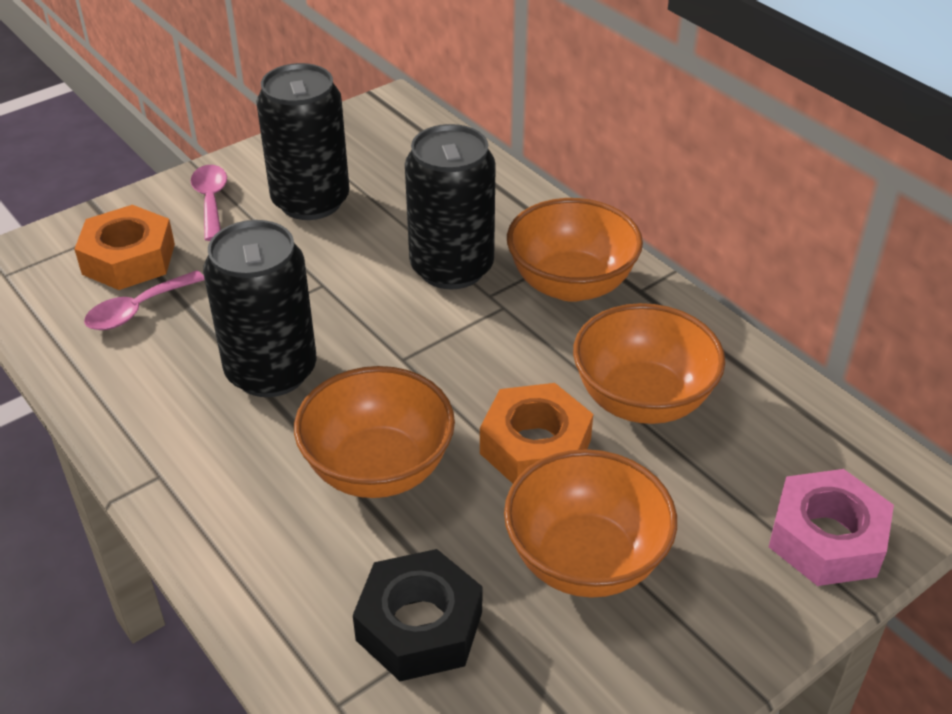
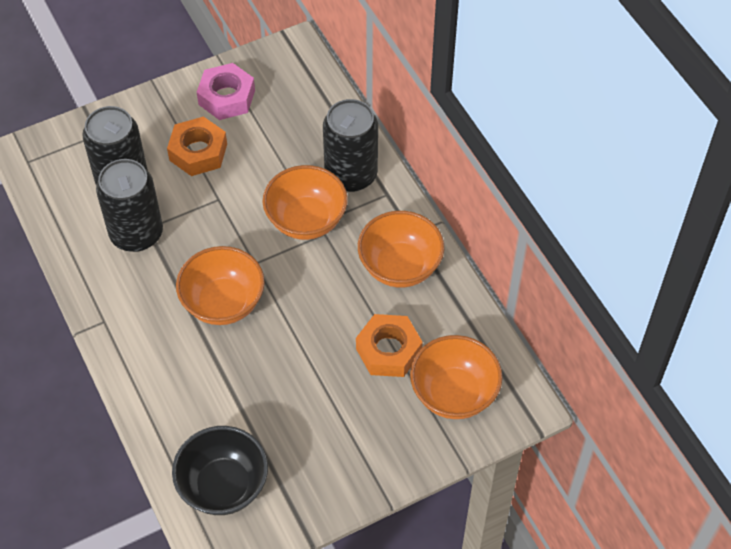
black bowl: 0 -> 1
black nut: 1 -> 0
pink spoon: 2 -> 0

